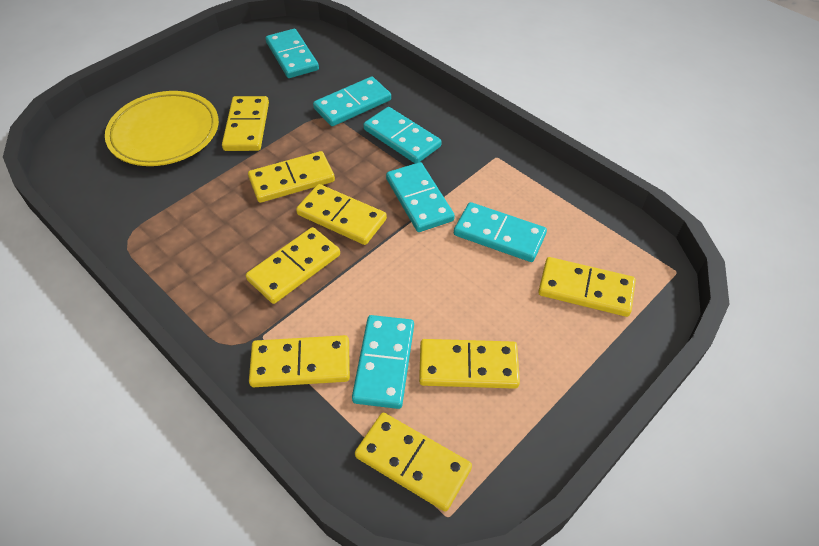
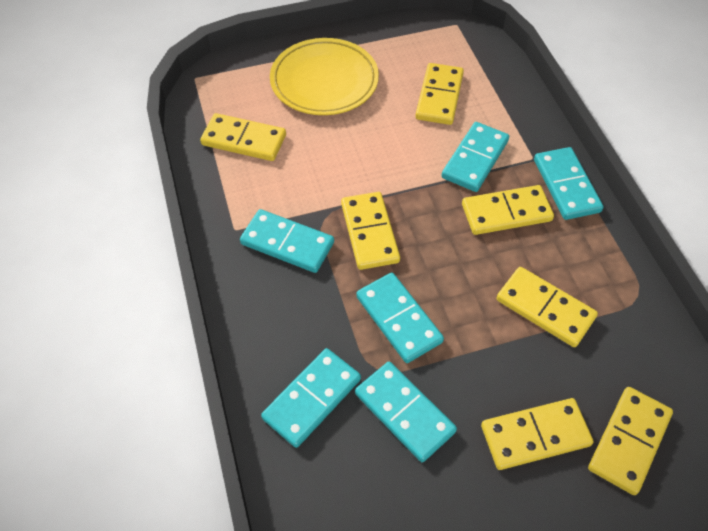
yellow domino: 8 -> 7

